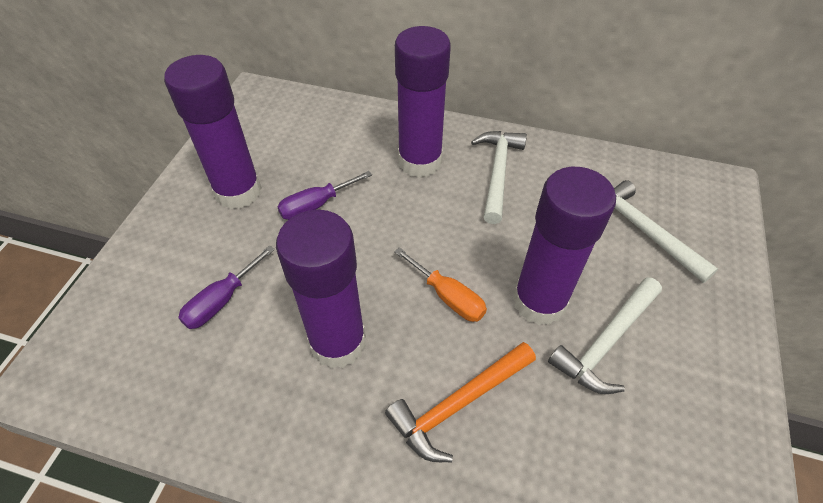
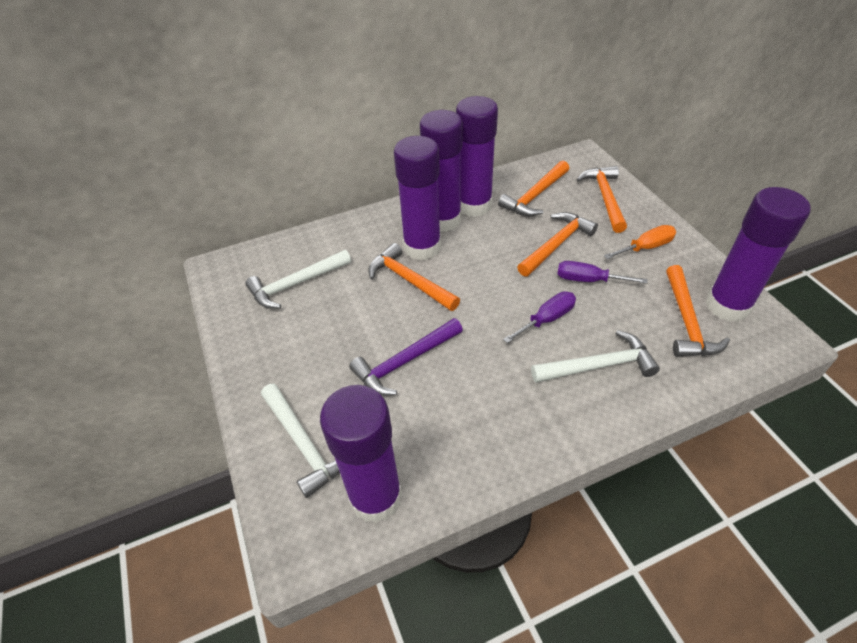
orange hammer: 1 -> 5
purple glue stick: 4 -> 5
purple hammer: 0 -> 1

